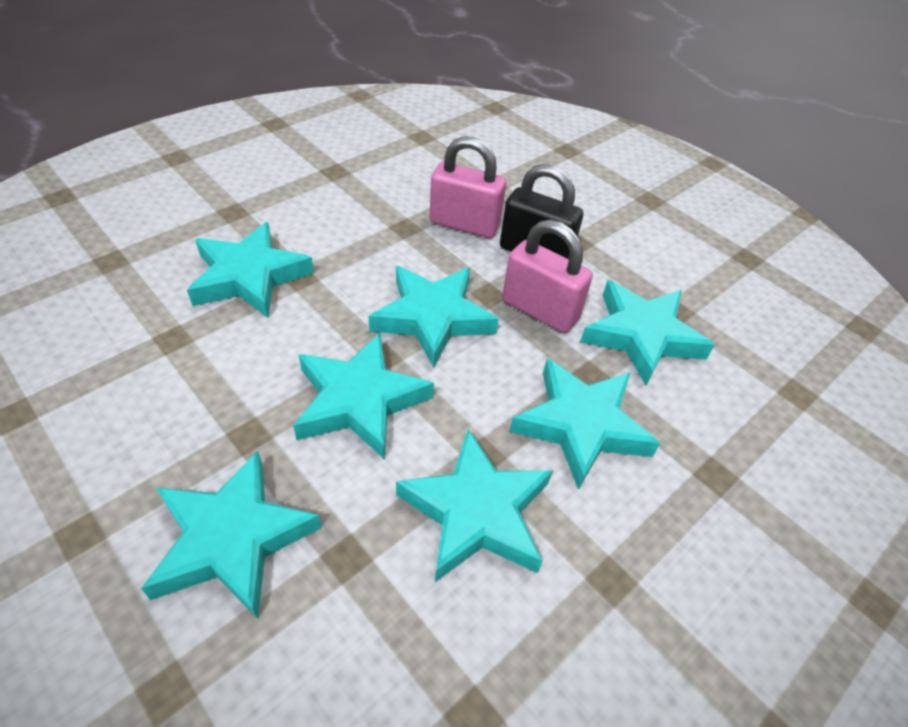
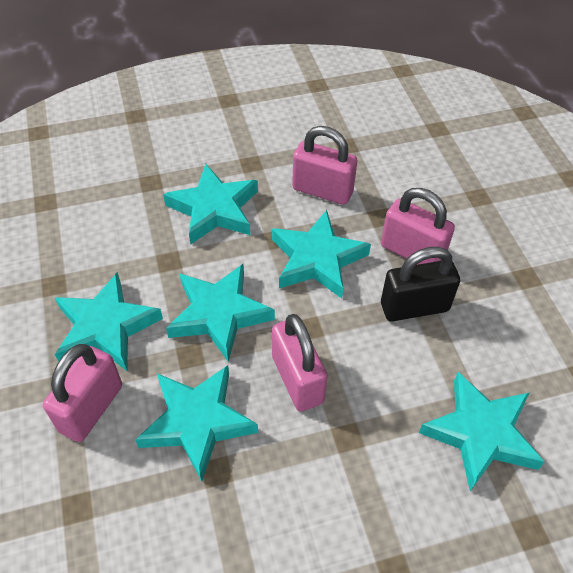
pink padlock: 2 -> 4
turquoise star: 7 -> 6

